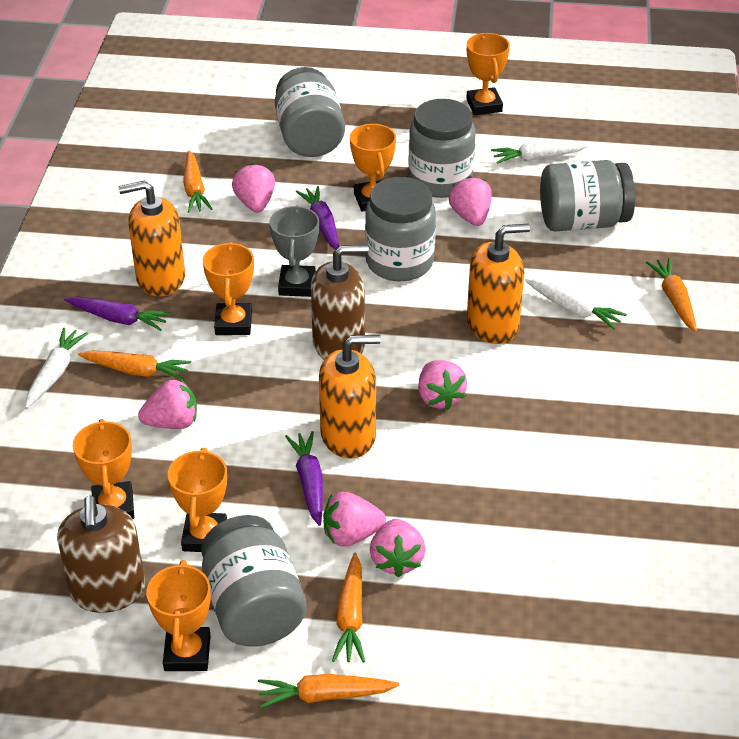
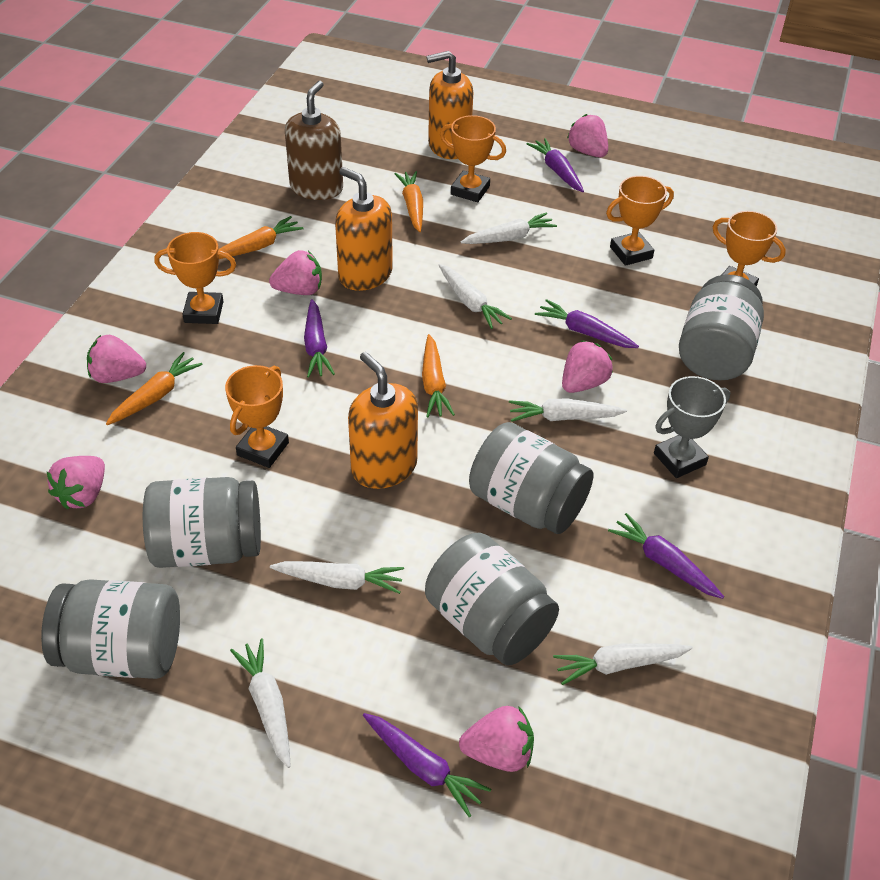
brown soap dispenser: 2 -> 1
orange carrot: 5 -> 4
orange trophy: 6 -> 5
purple carrot: 3 -> 5
white carrot: 3 -> 6

